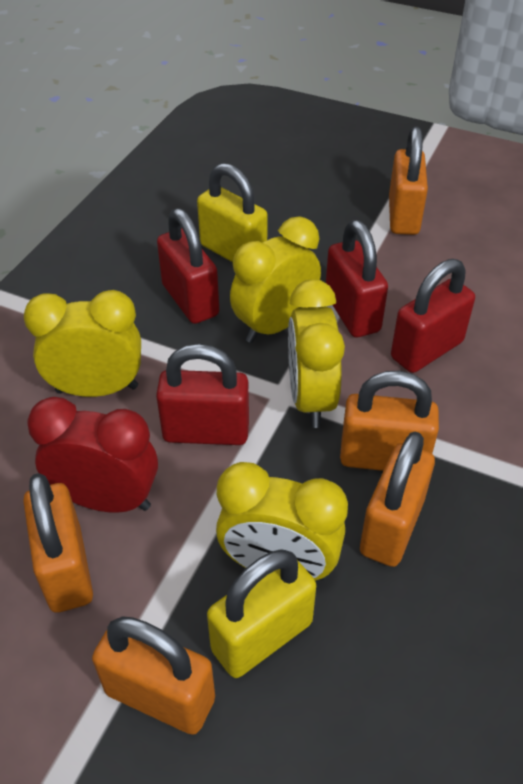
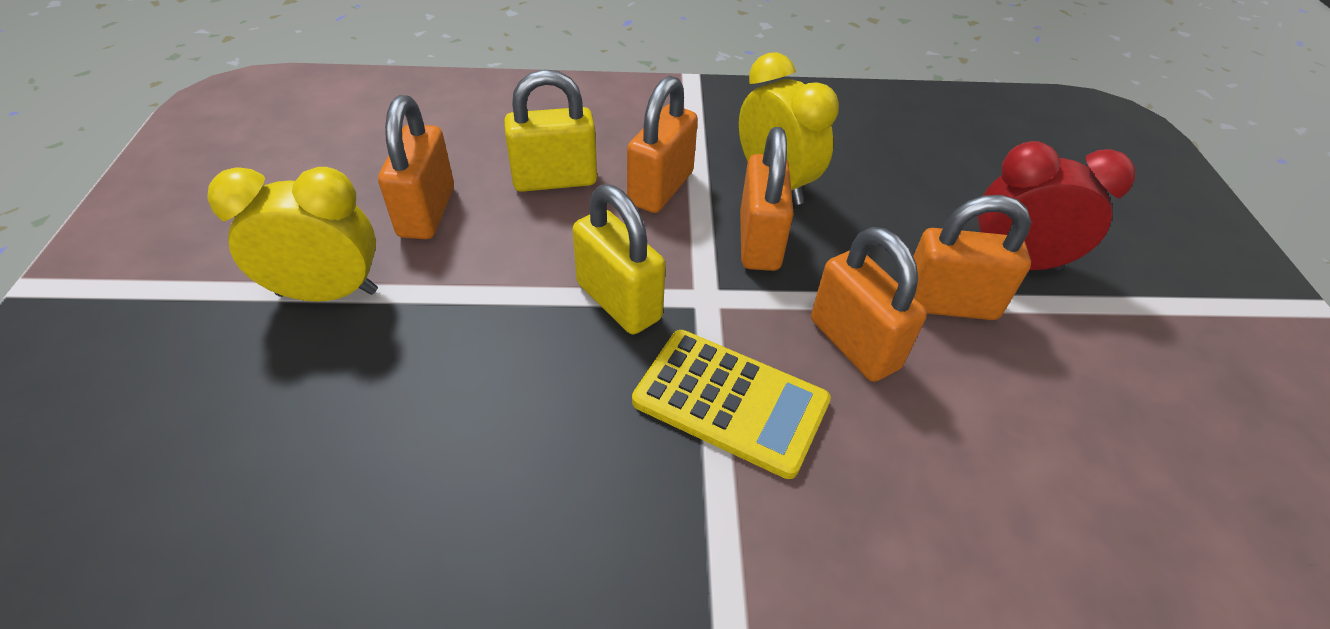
red padlock: 4 -> 0
yellow calculator: 0 -> 1
yellow clock: 4 -> 2

